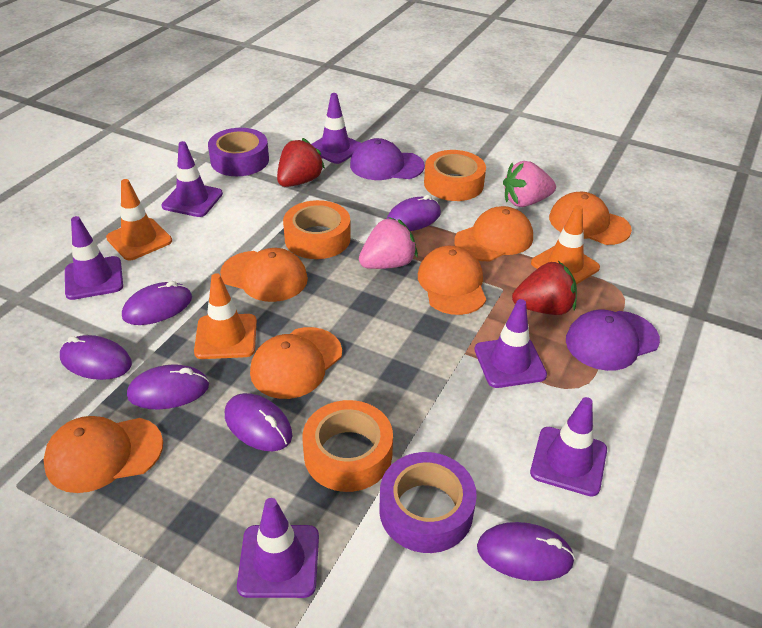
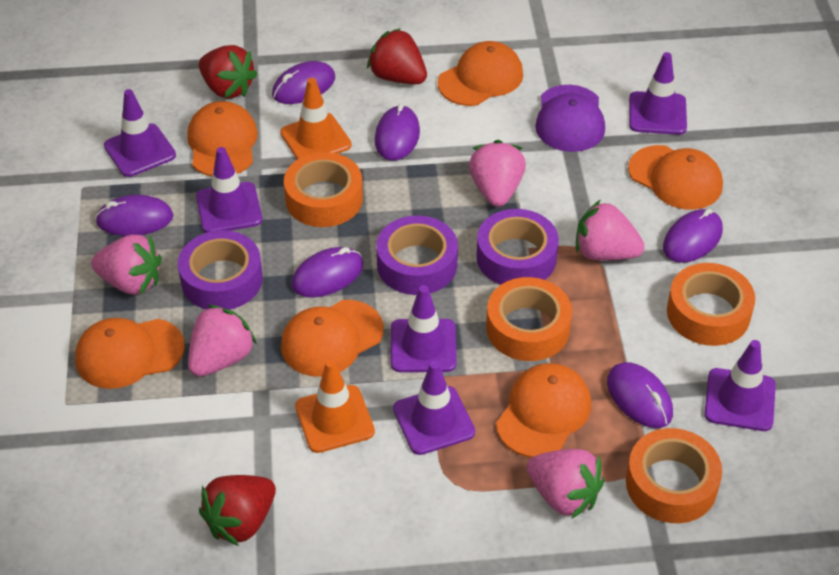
orange tape: 3 -> 4
orange traffic cone: 3 -> 2
pink strawberry: 2 -> 5
purple cap: 2 -> 1
purple tape: 2 -> 3
red strawberry: 2 -> 3

